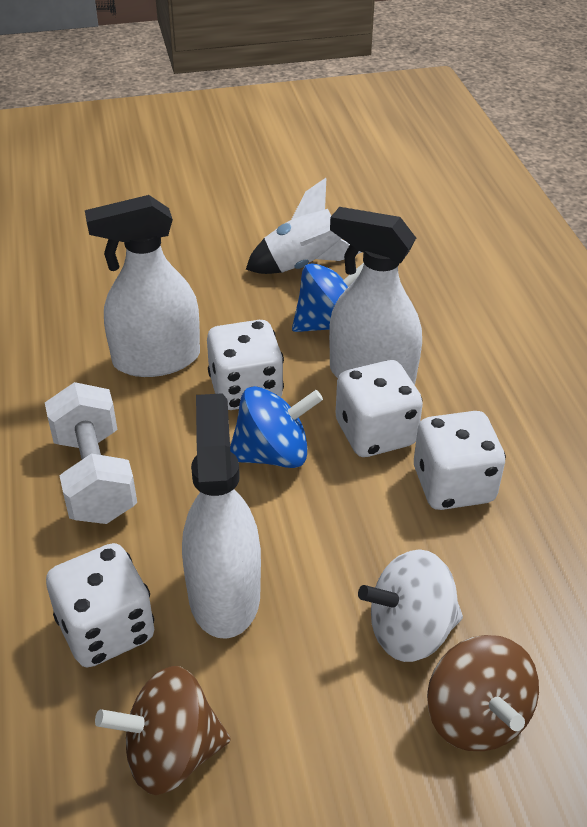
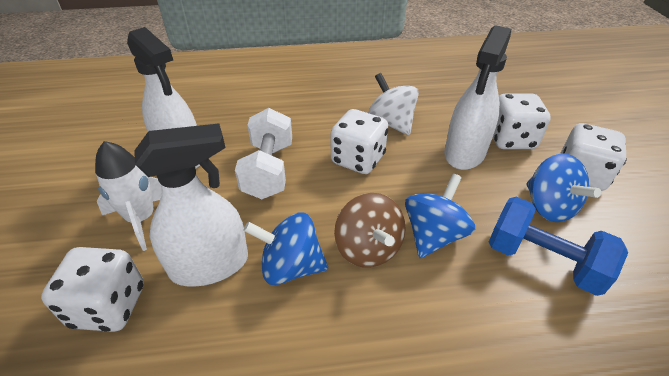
blue dumbbell: 0 -> 1
blue spinning top: 2 -> 3
brown spinning top: 2 -> 1

